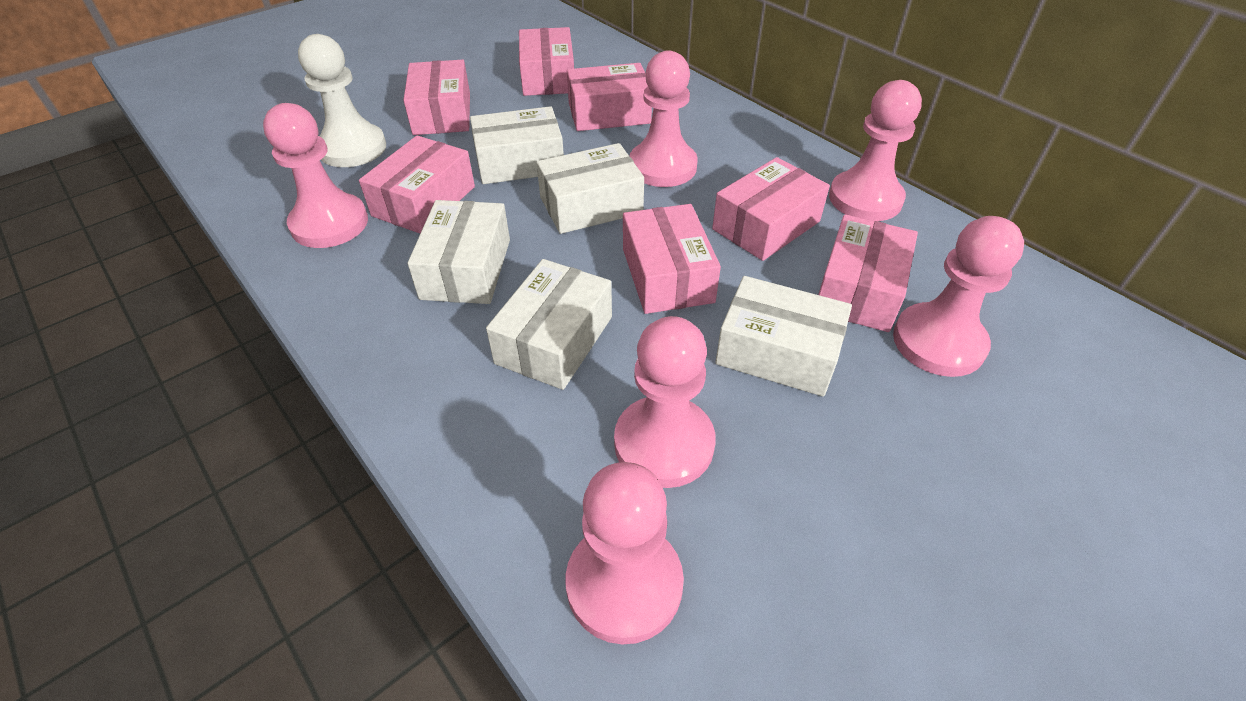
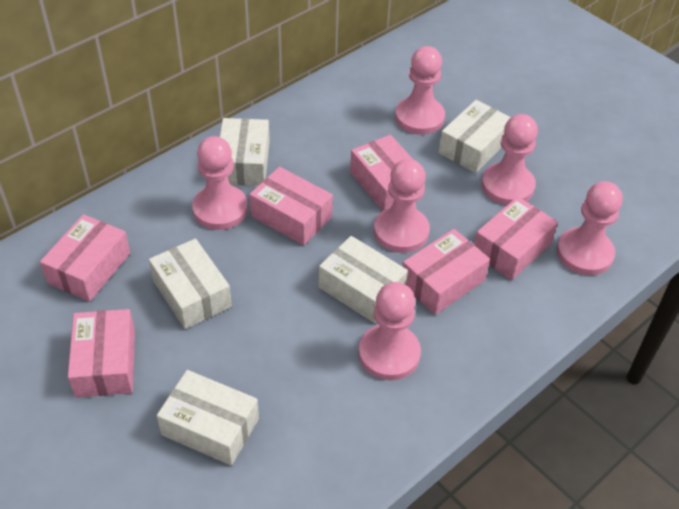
pink box: 7 -> 6
white pawn: 1 -> 0

